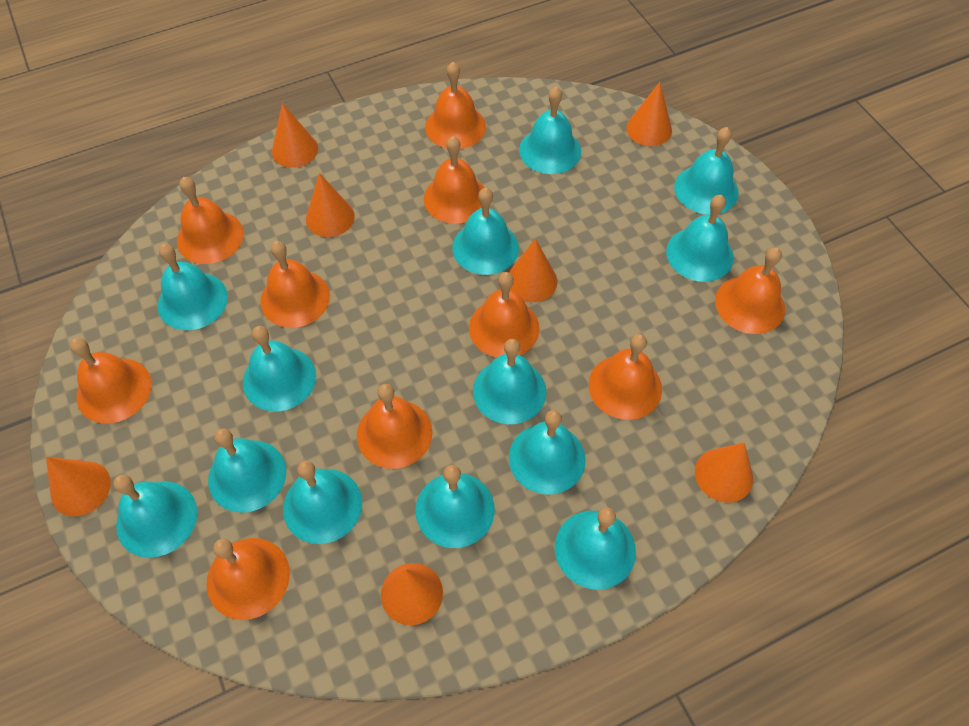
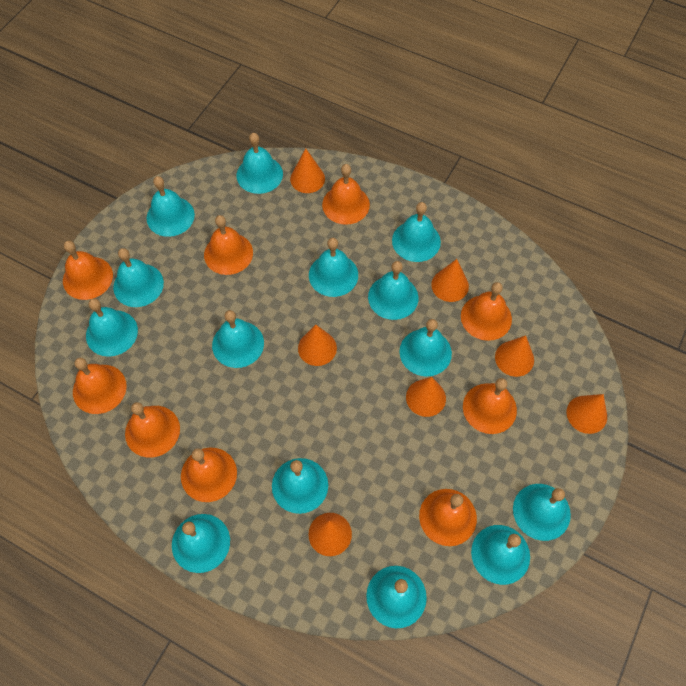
orange bell: 10 -> 9
turquoise bell: 13 -> 14

